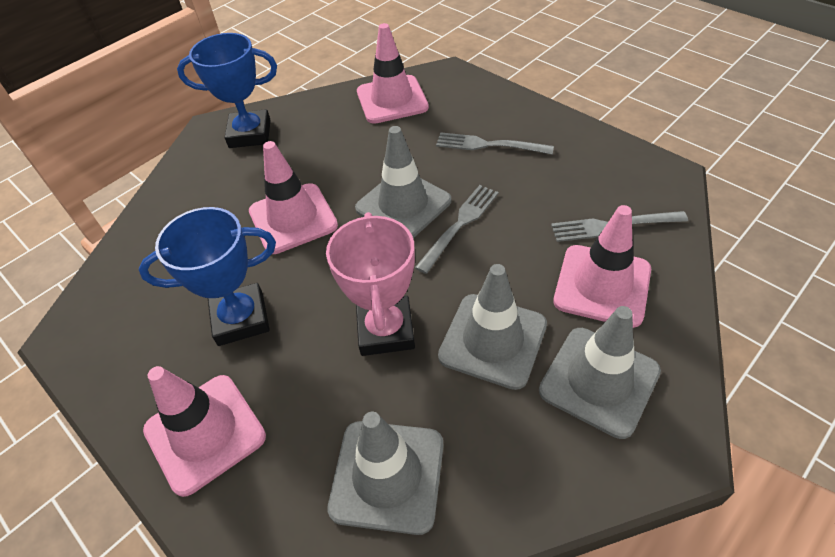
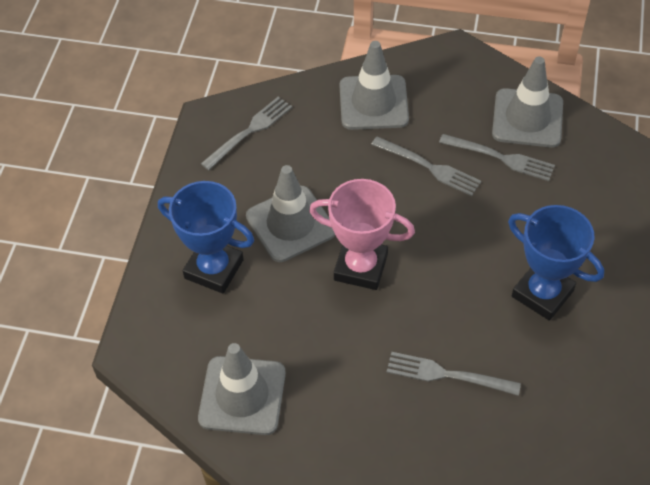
grey fork: 3 -> 4
pink traffic cone: 4 -> 0

